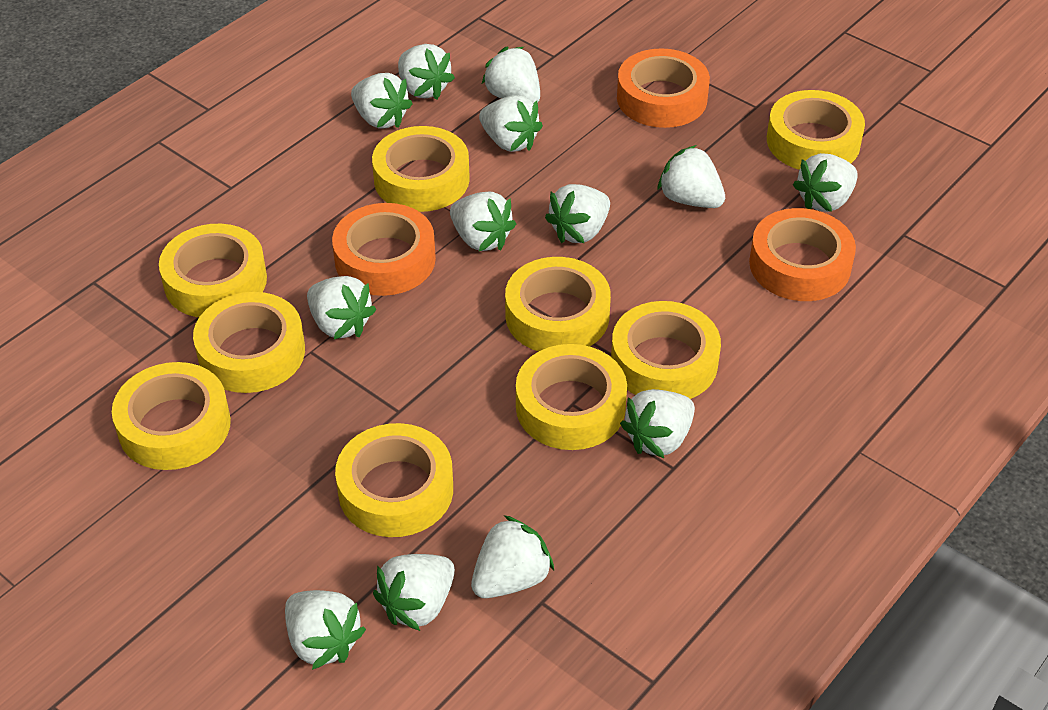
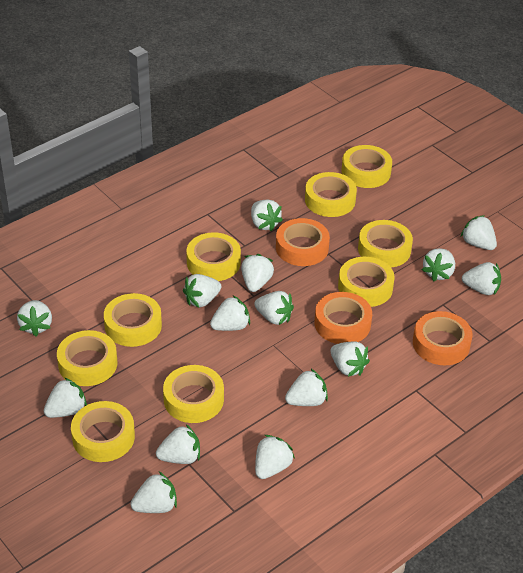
white strawberry: 13 -> 15

